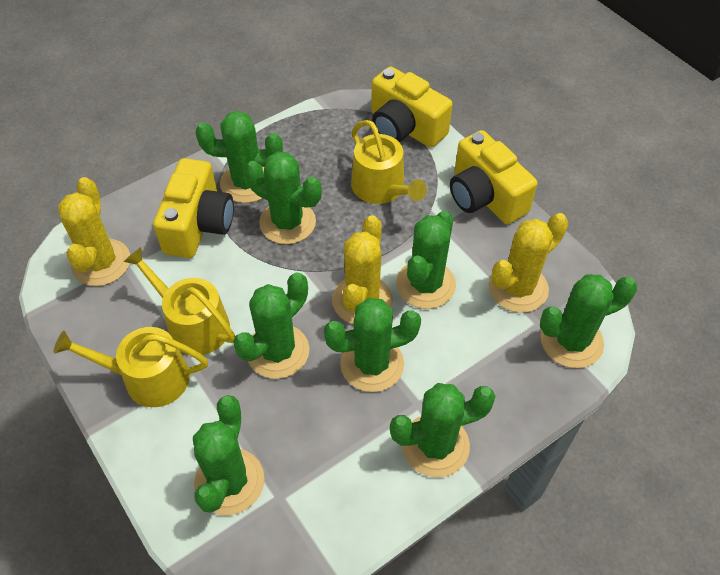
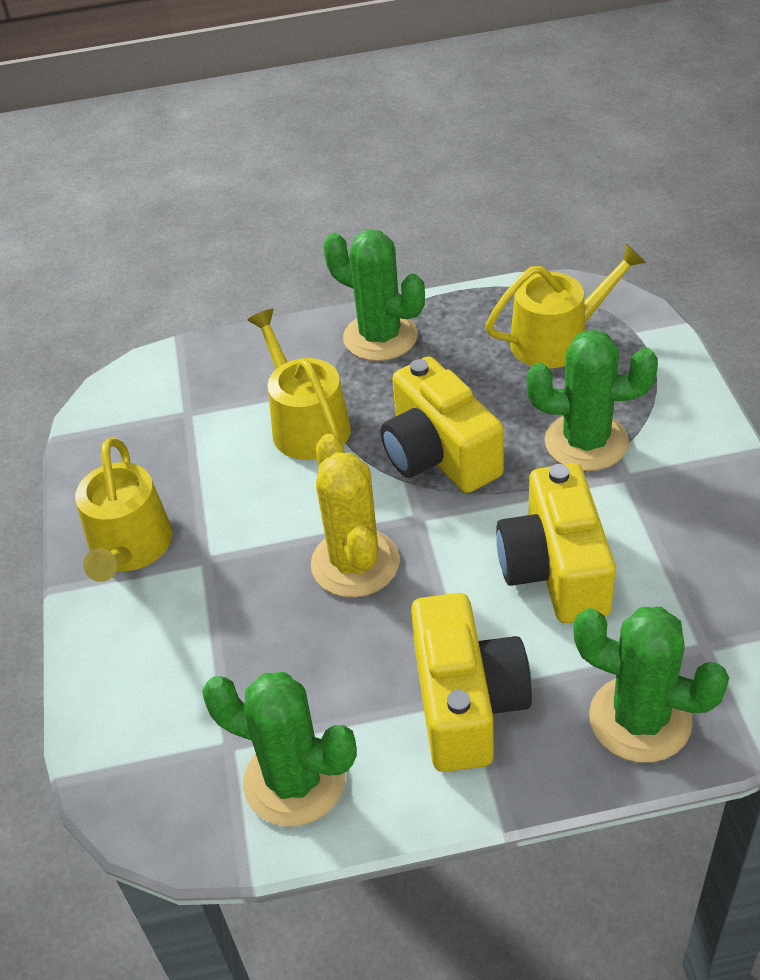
green cactus: 8 -> 4
yellow cactus: 3 -> 1

